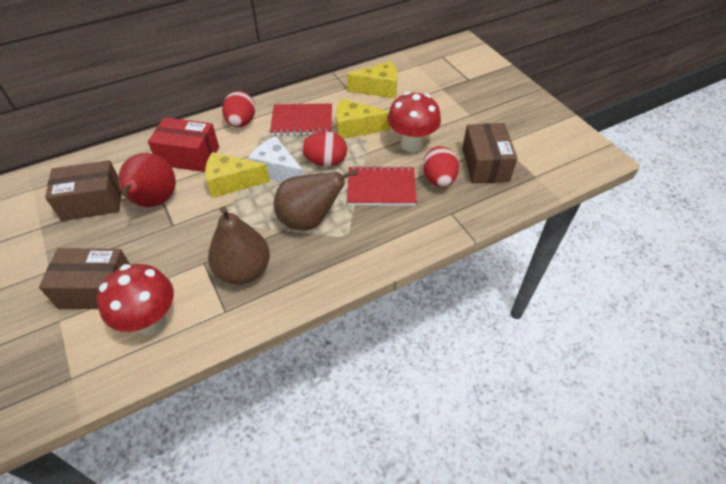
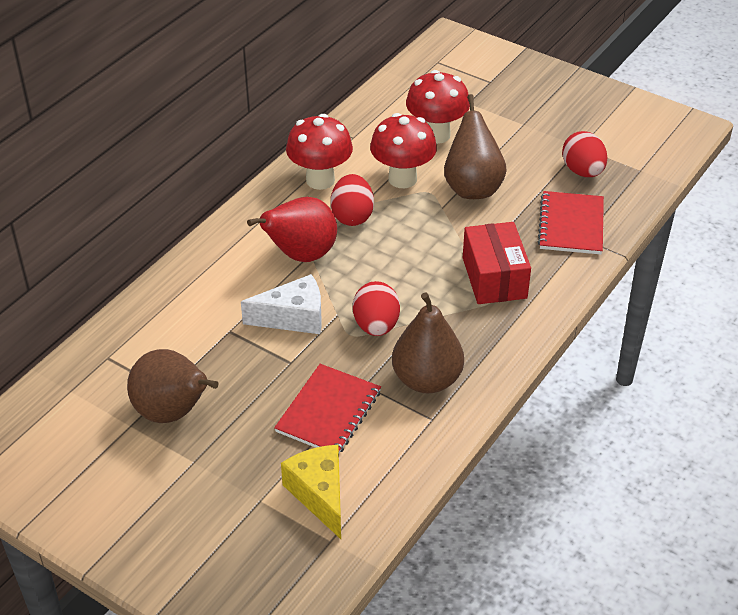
brown box: 3 -> 0
brown pear: 2 -> 3
red mushroom: 2 -> 3
yellow cheese: 3 -> 1

